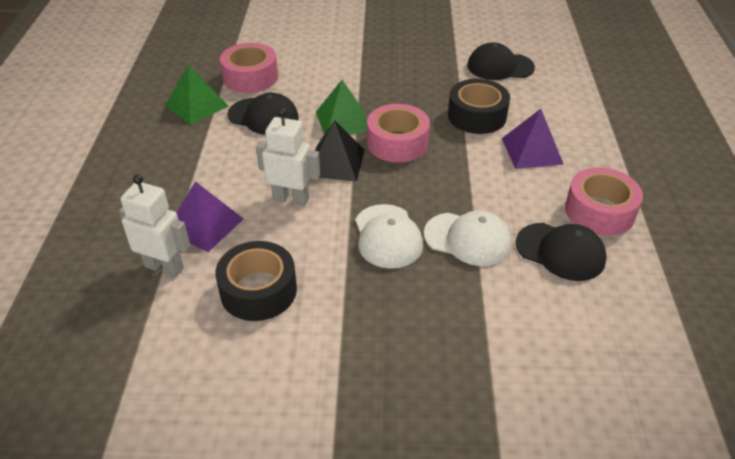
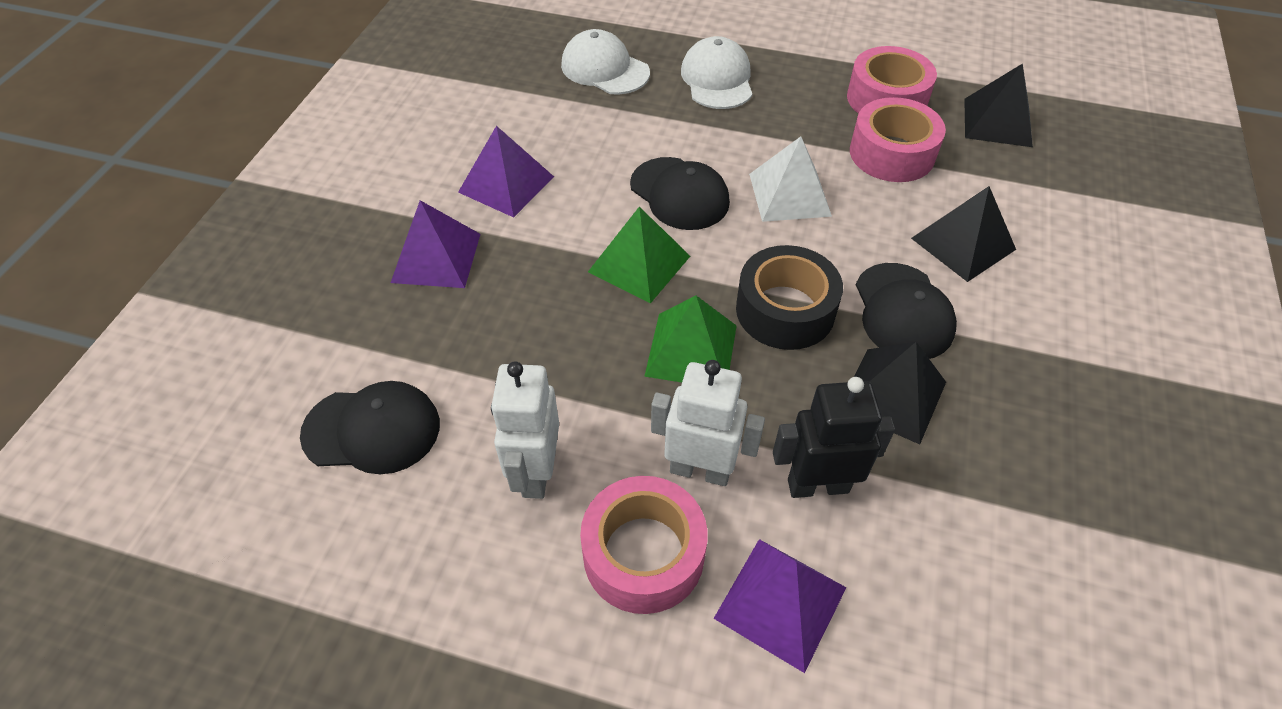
black pyramid: 1 -> 3
black robot: 0 -> 1
black tape: 2 -> 1
purple pyramid: 2 -> 3
white pyramid: 0 -> 1

